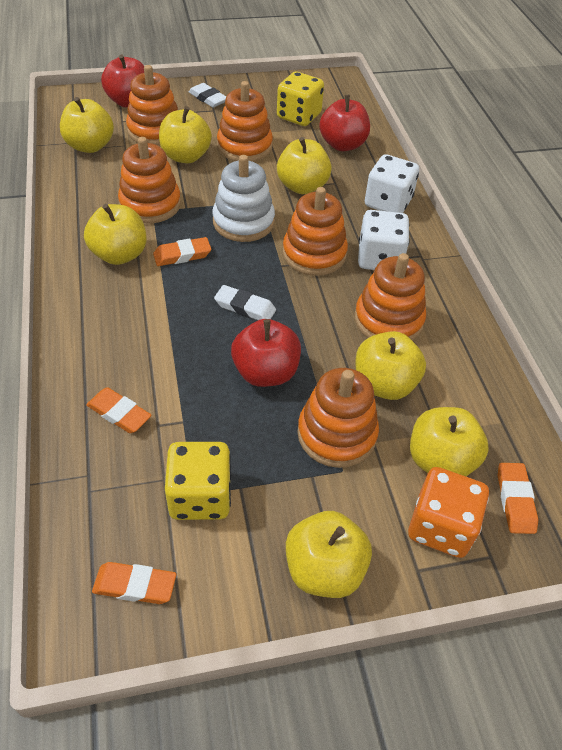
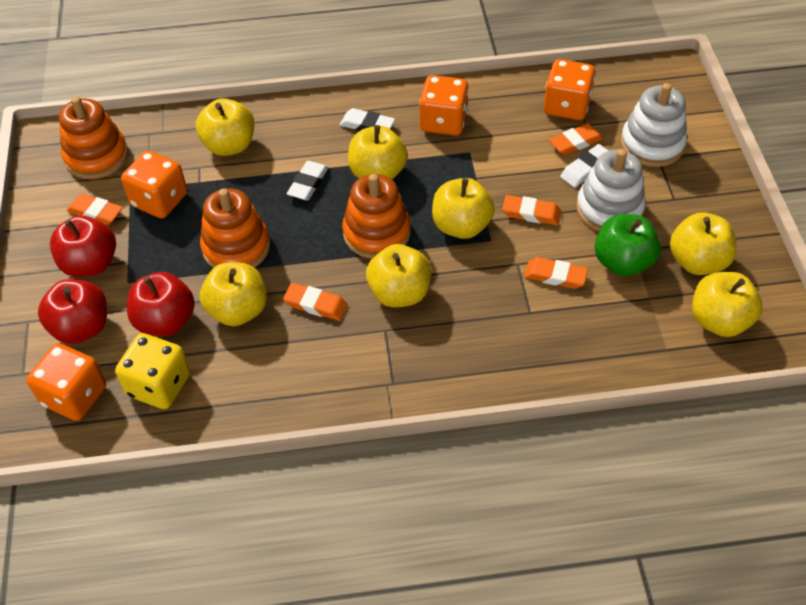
green apple: 0 -> 1
orange dice: 1 -> 4
orange eraser: 4 -> 5
orange stacking toy: 6 -> 3
white dice: 2 -> 0
white eraser: 2 -> 3
white stacking toy: 1 -> 2
yellow dice: 2 -> 1

